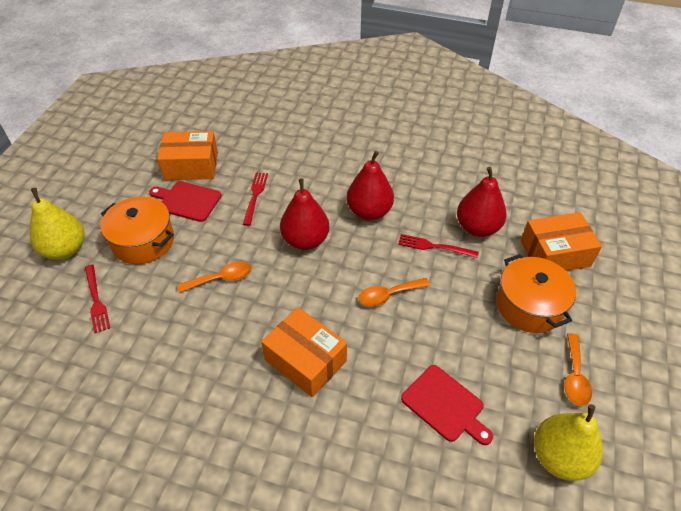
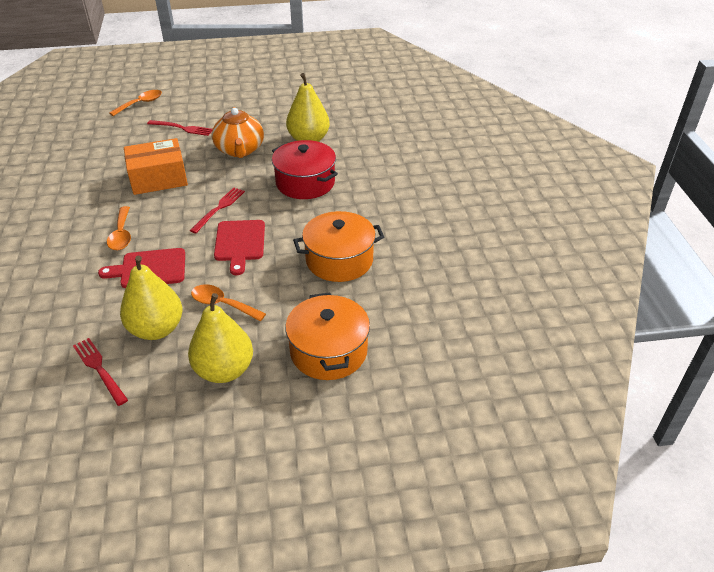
orange box: 3 -> 1
orange teapot: 0 -> 1
red pear: 3 -> 0
red pot: 0 -> 1
yellow pear: 2 -> 3

